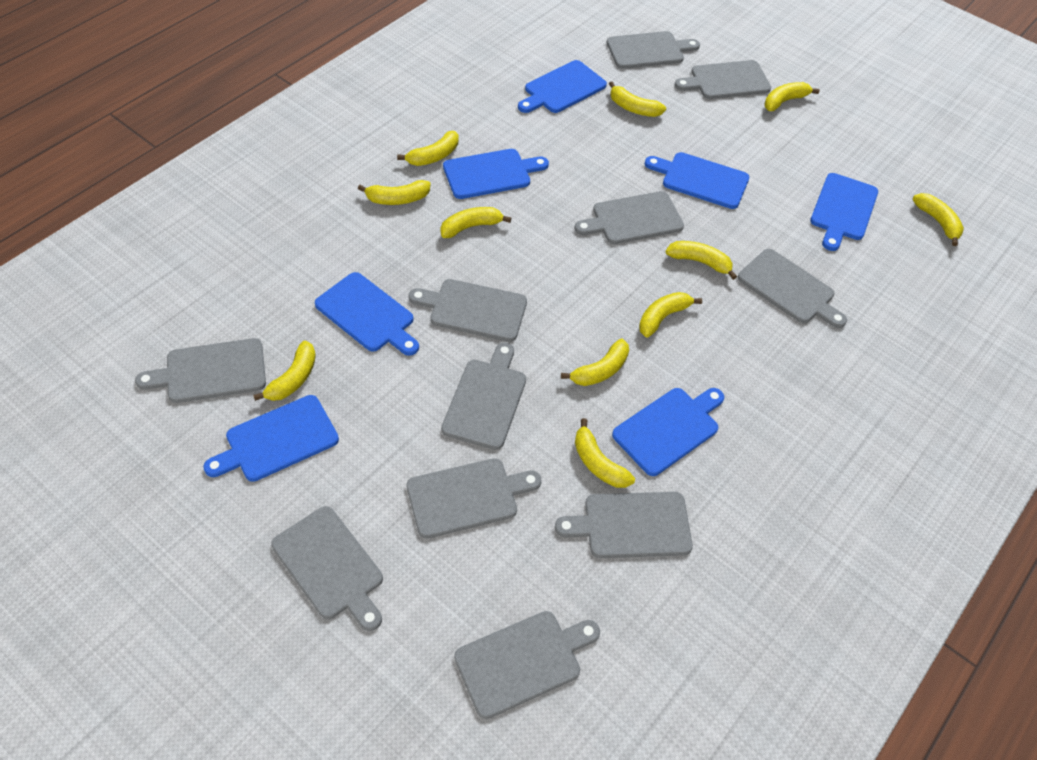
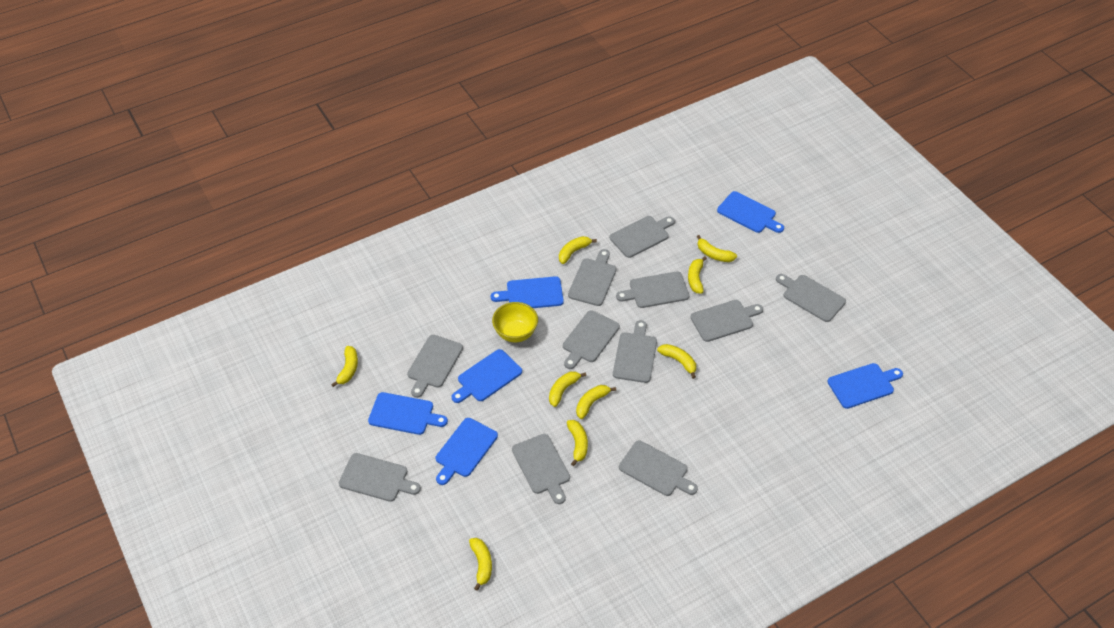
blue cutting board: 7 -> 6
yellow banana: 11 -> 9
yellow bowl: 0 -> 1

